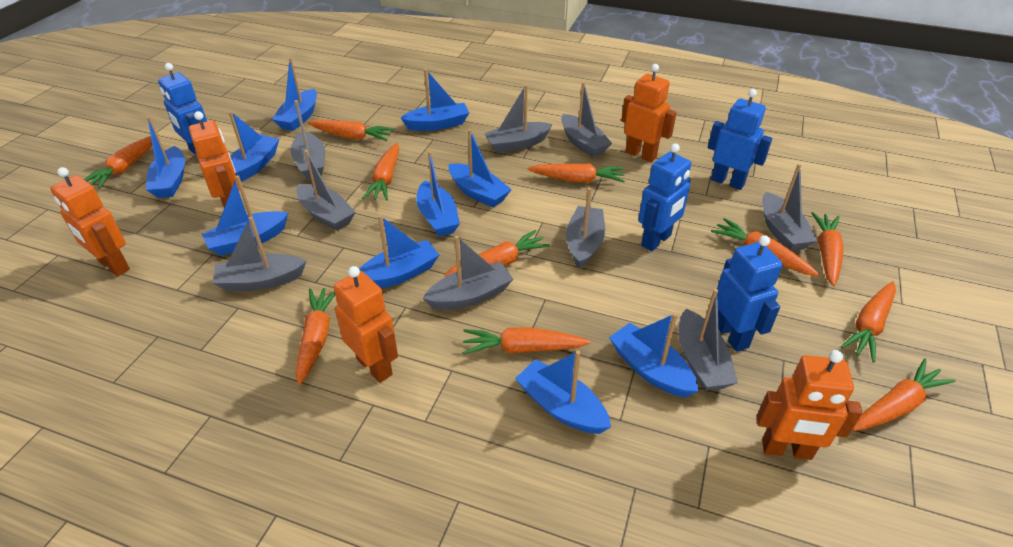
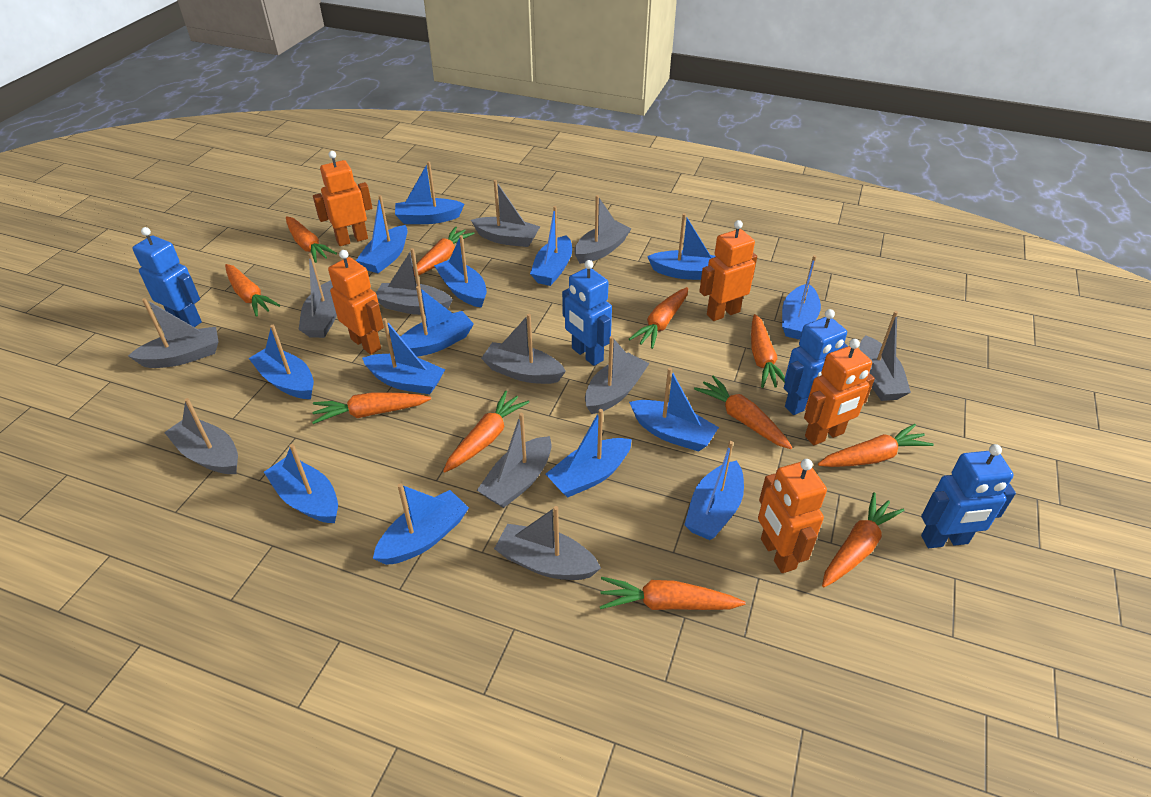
blue boat: 10 -> 14
grey boat: 9 -> 11

